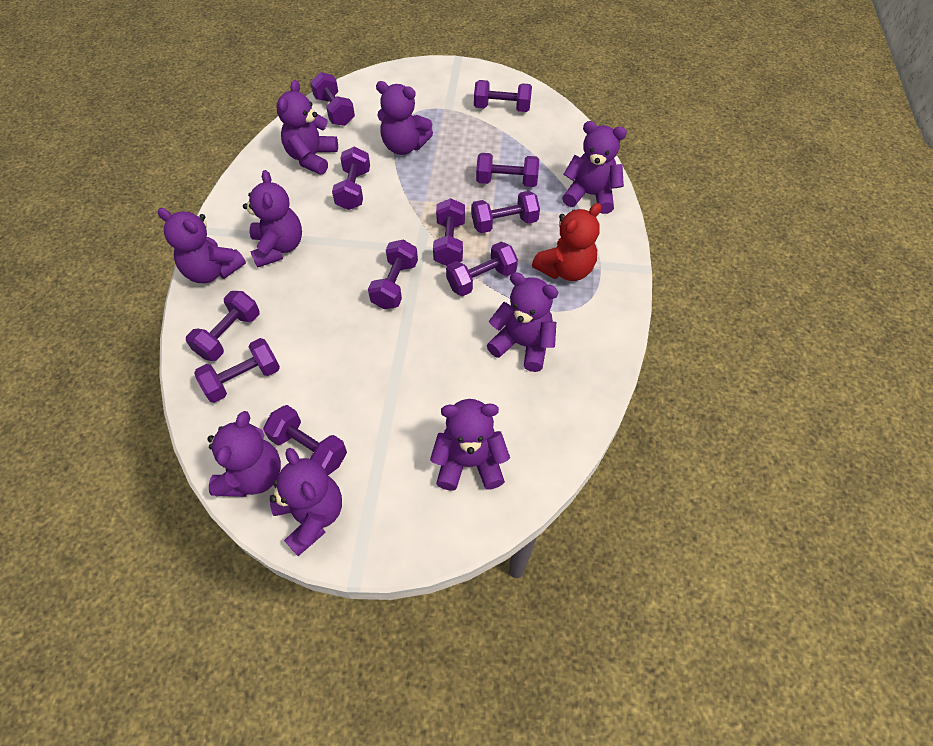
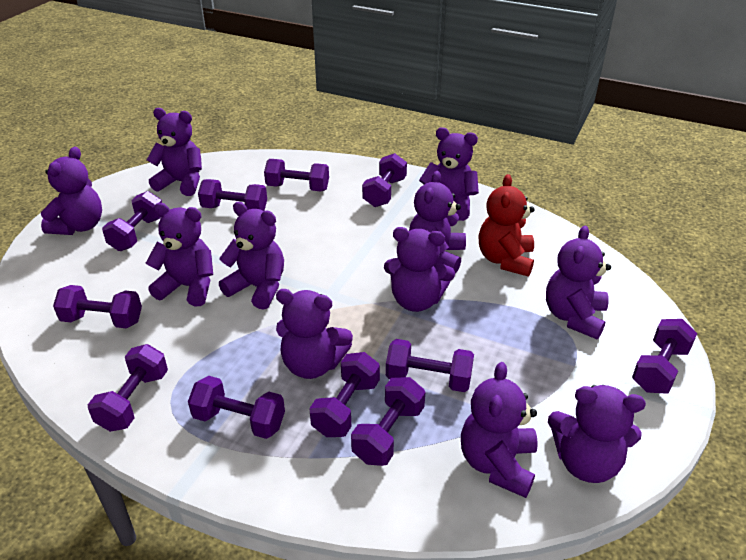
purple teddy bear: 9 -> 11

